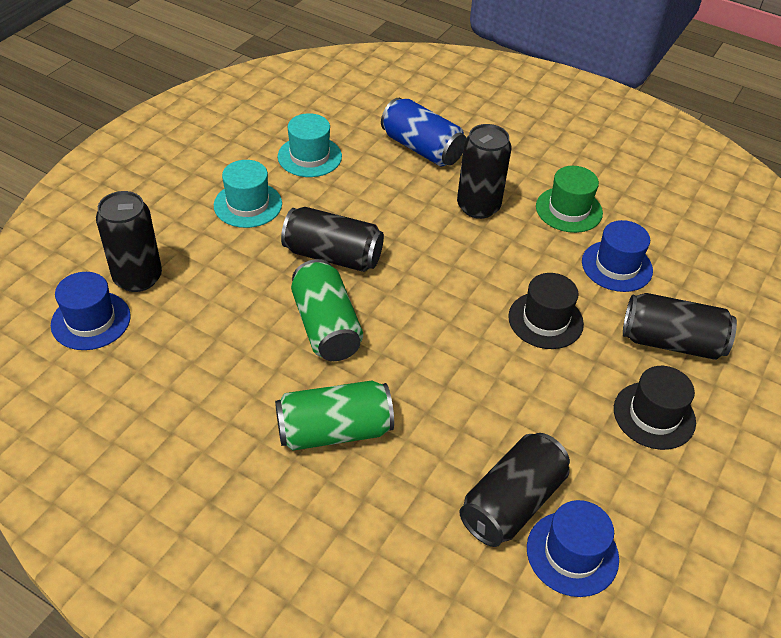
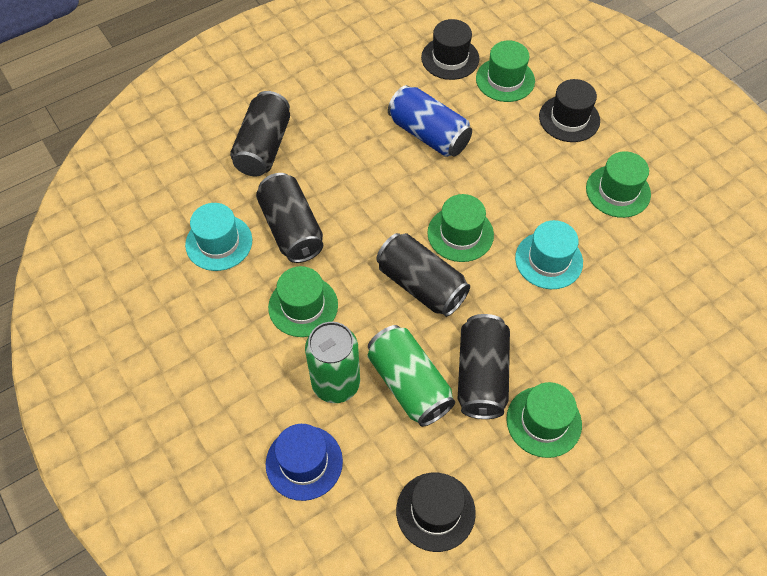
black can: 5 -> 4
black hat: 2 -> 3
blue hat: 3 -> 1
green hat: 1 -> 5

